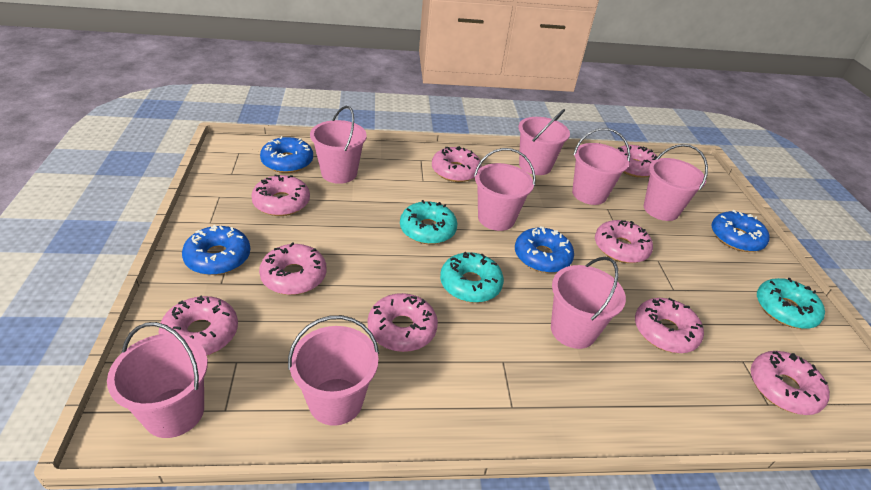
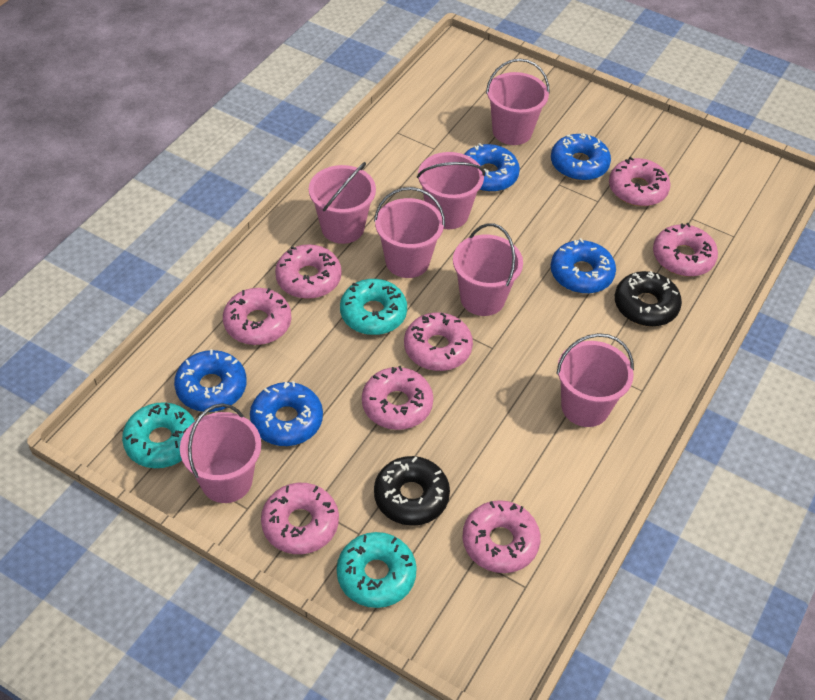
black donut: 0 -> 2
blue donut: 4 -> 5
pink bucket: 8 -> 7
pink donut: 9 -> 8

